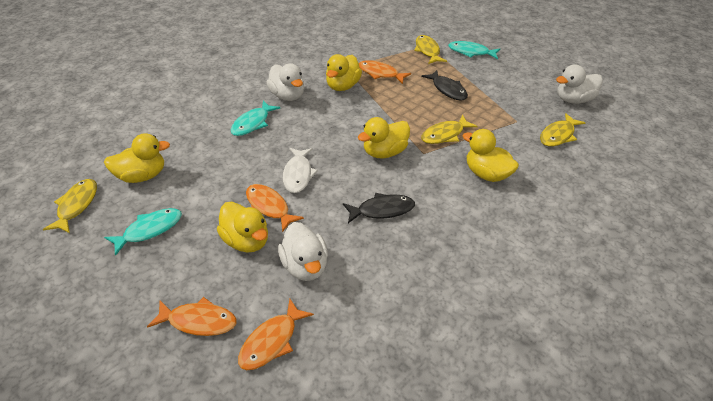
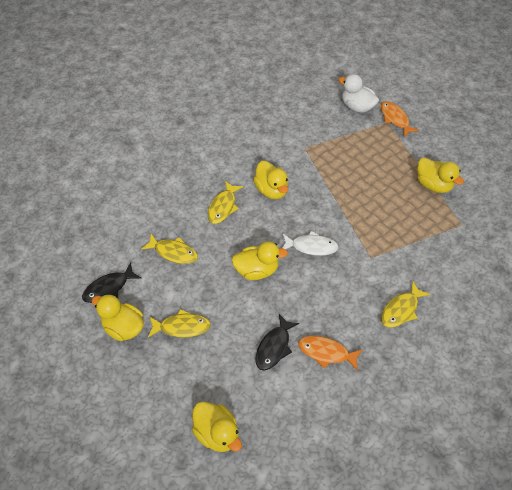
orange fish: 4 -> 2
turquoise fish: 3 -> 0
white duck: 3 -> 1

